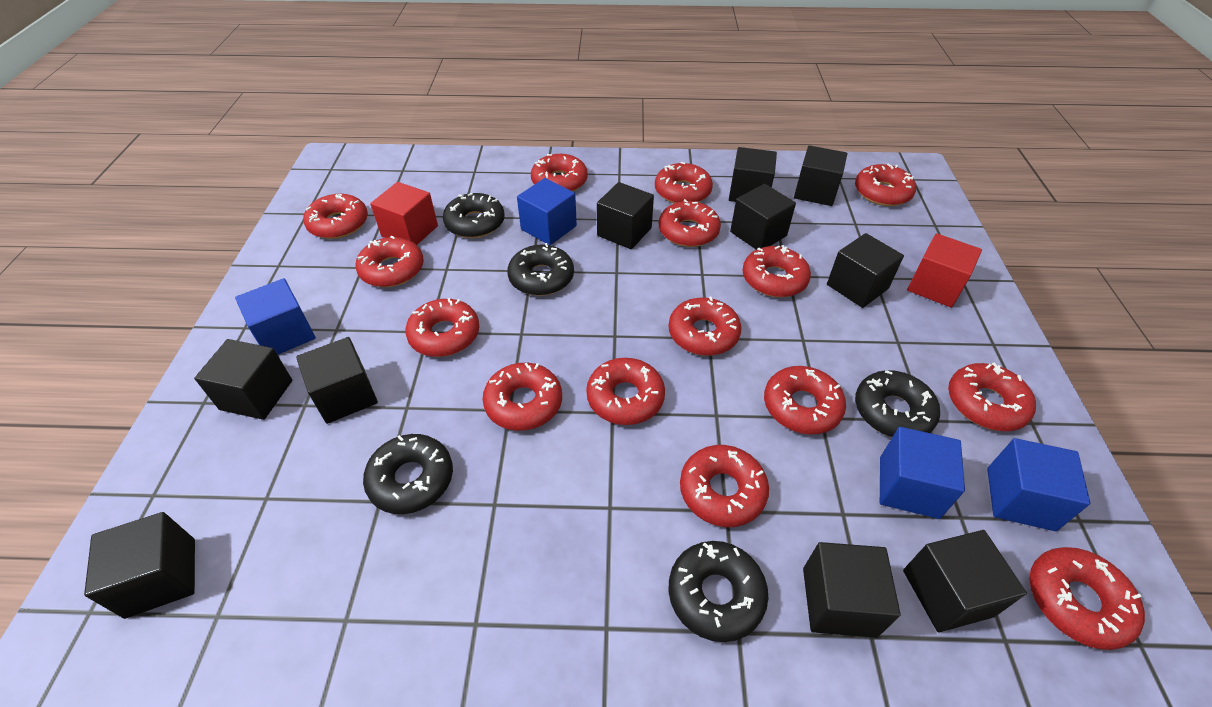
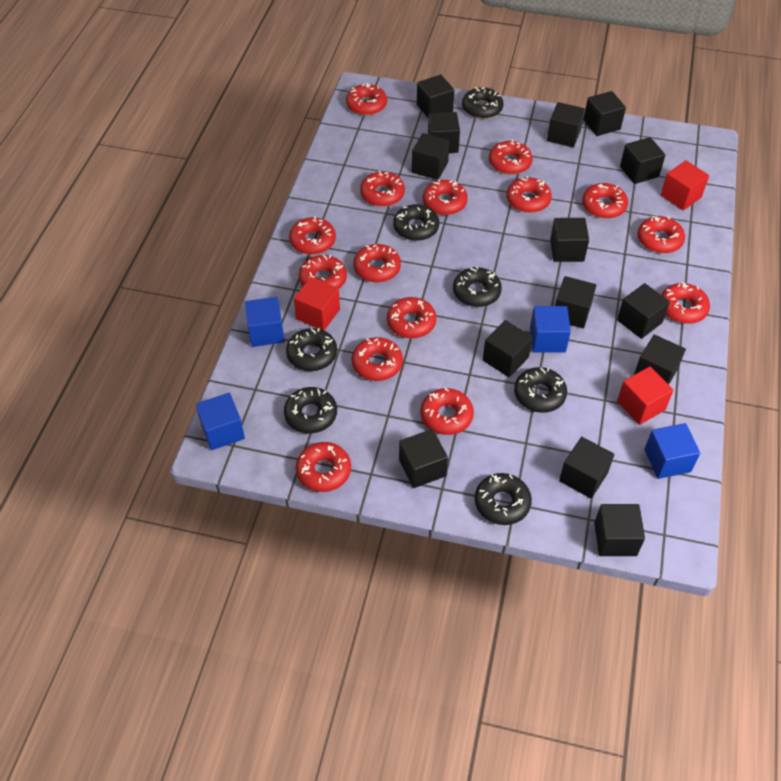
black cube: 10 -> 14
black donut: 5 -> 7
red cube: 2 -> 3

